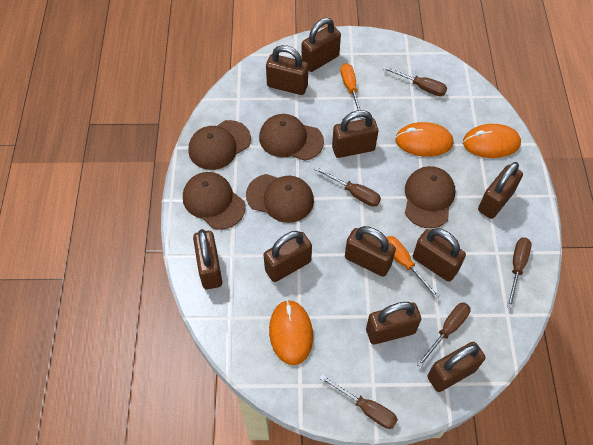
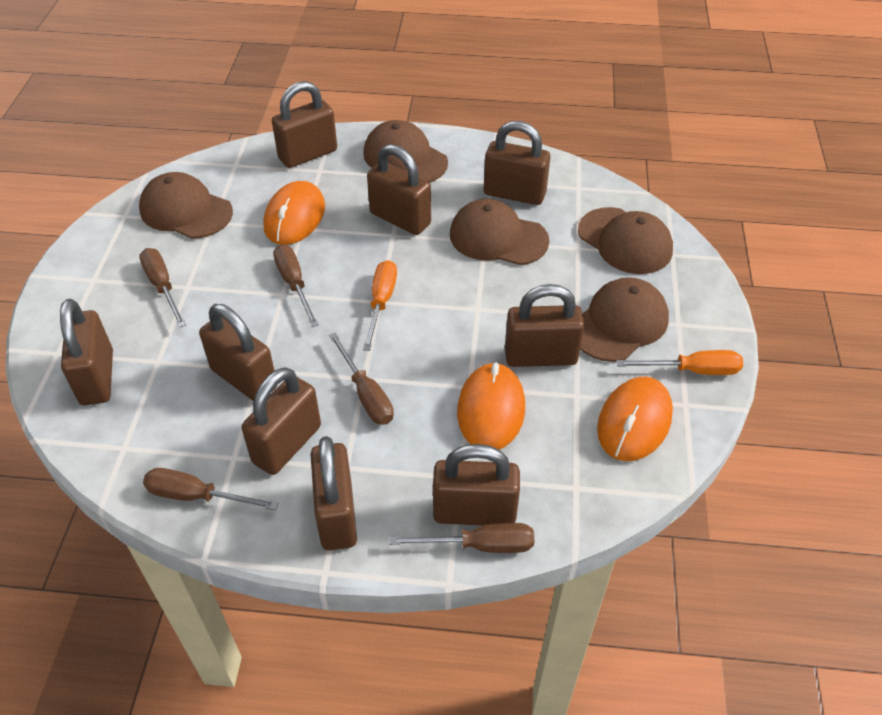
brown padlock: 10 -> 9

